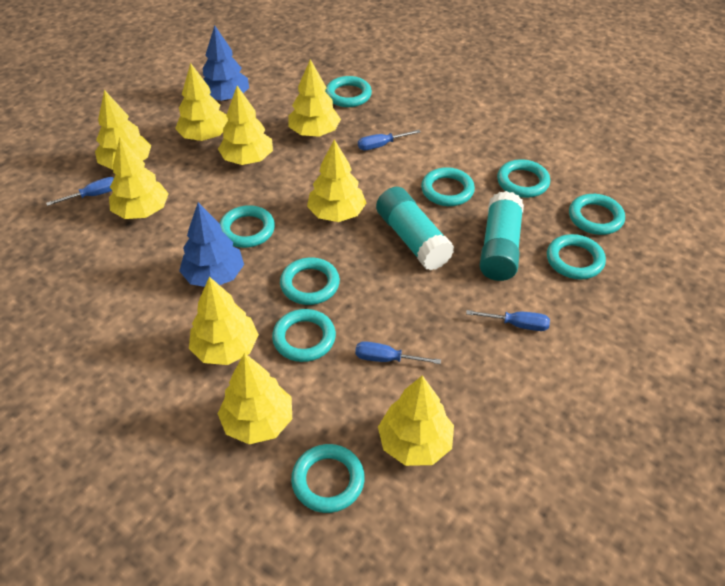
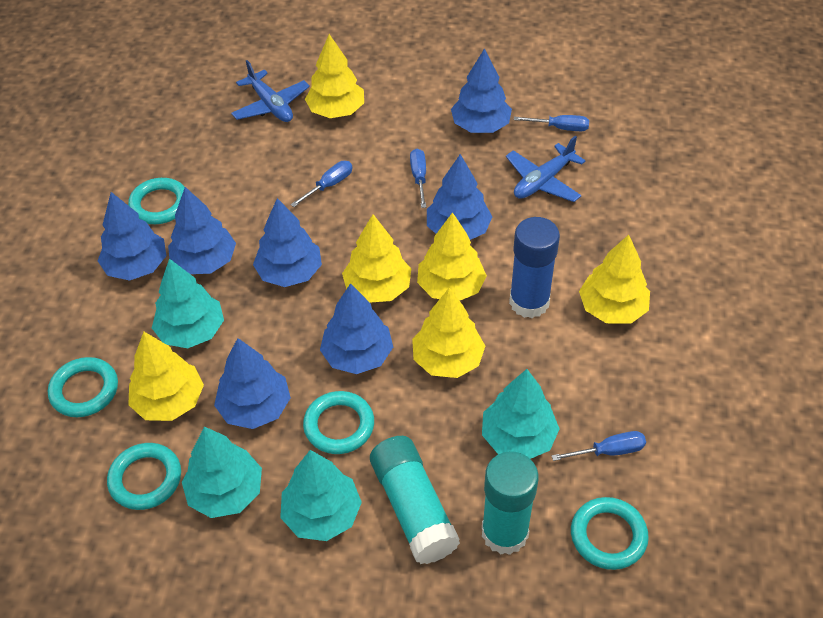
blue glue stick: 0 -> 1
blue plane: 0 -> 2
blue tree: 2 -> 7
turquoise ring: 9 -> 5
turquoise tree: 0 -> 4
yellow tree: 9 -> 6

